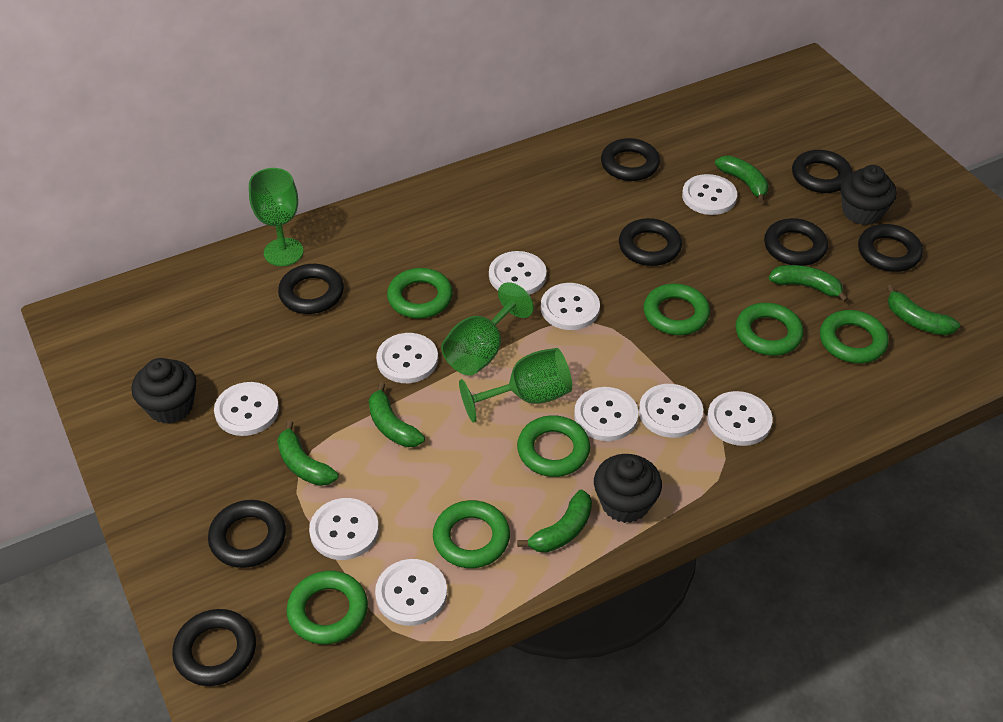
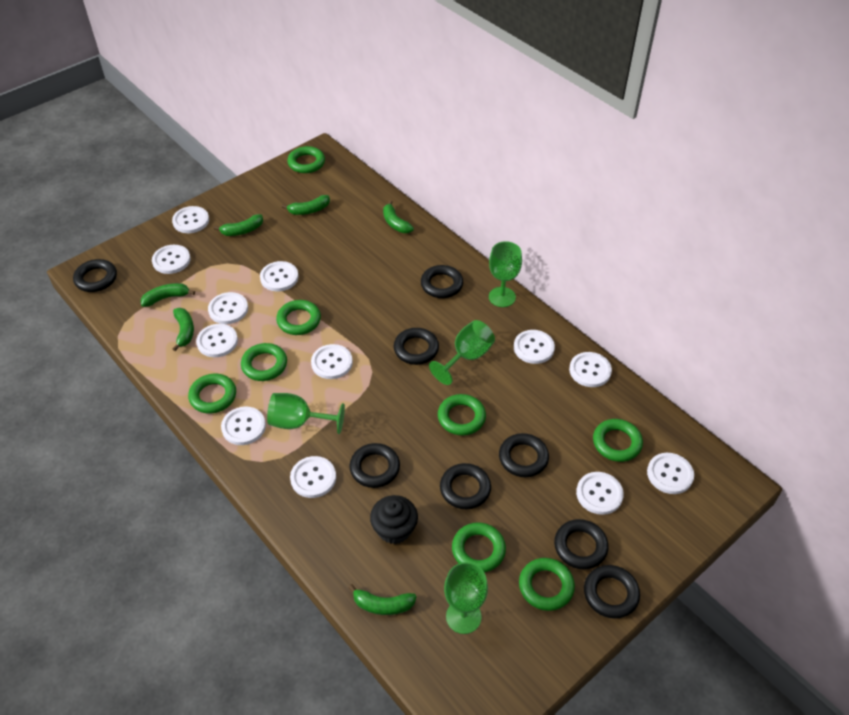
black cupcake: 3 -> 1
green goblet: 3 -> 4
green ring: 7 -> 8
white button: 10 -> 12

